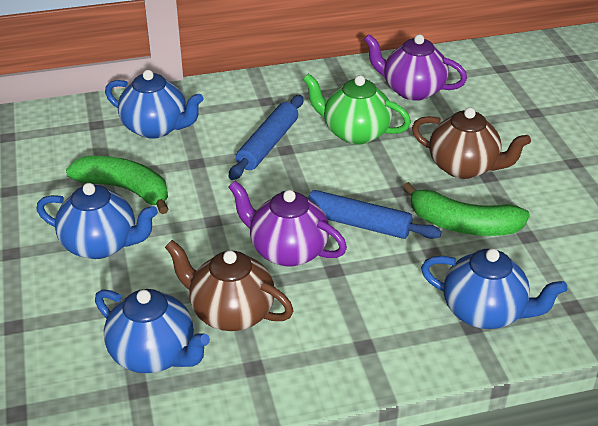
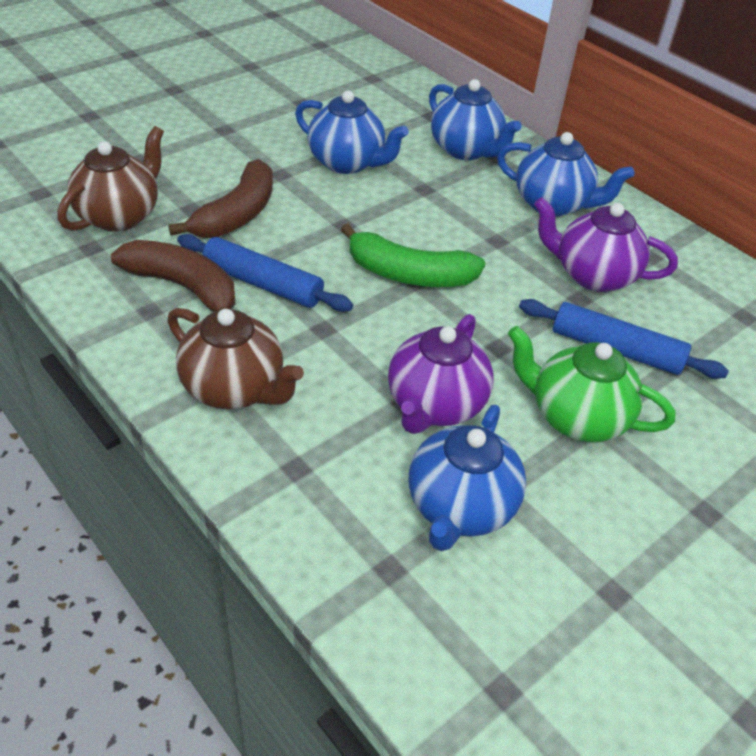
brown banana: 0 -> 2
green banana: 2 -> 1

